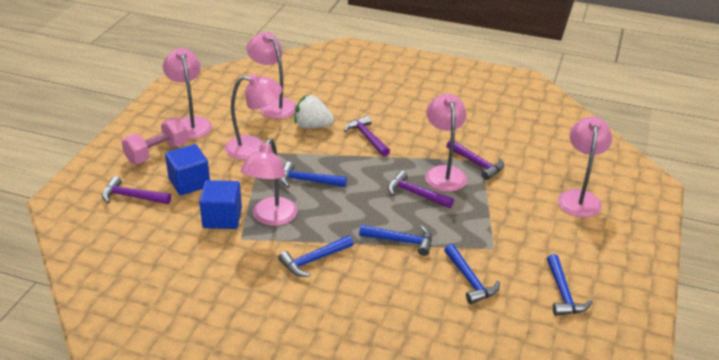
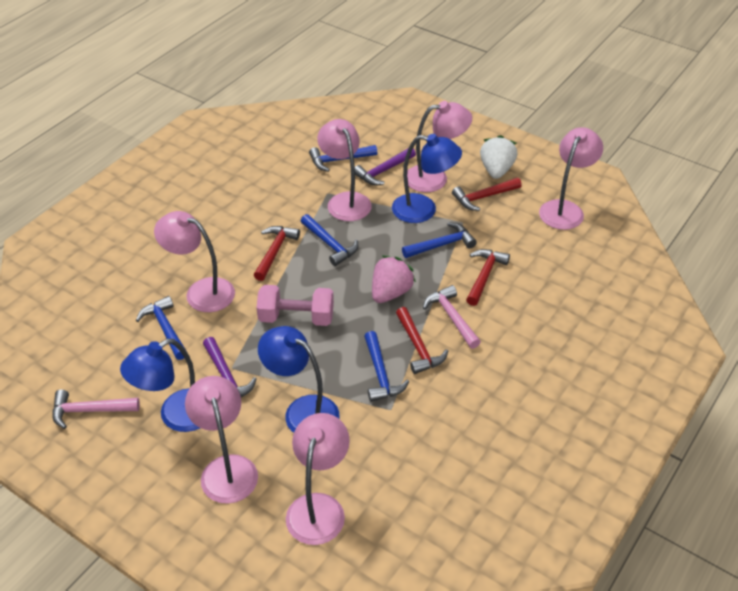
blue cube: 2 -> 0
blue lamp: 0 -> 3
pink hammer: 0 -> 2
pink strawberry: 0 -> 1
purple hammer: 4 -> 2
red hammer: 0 -> 4

